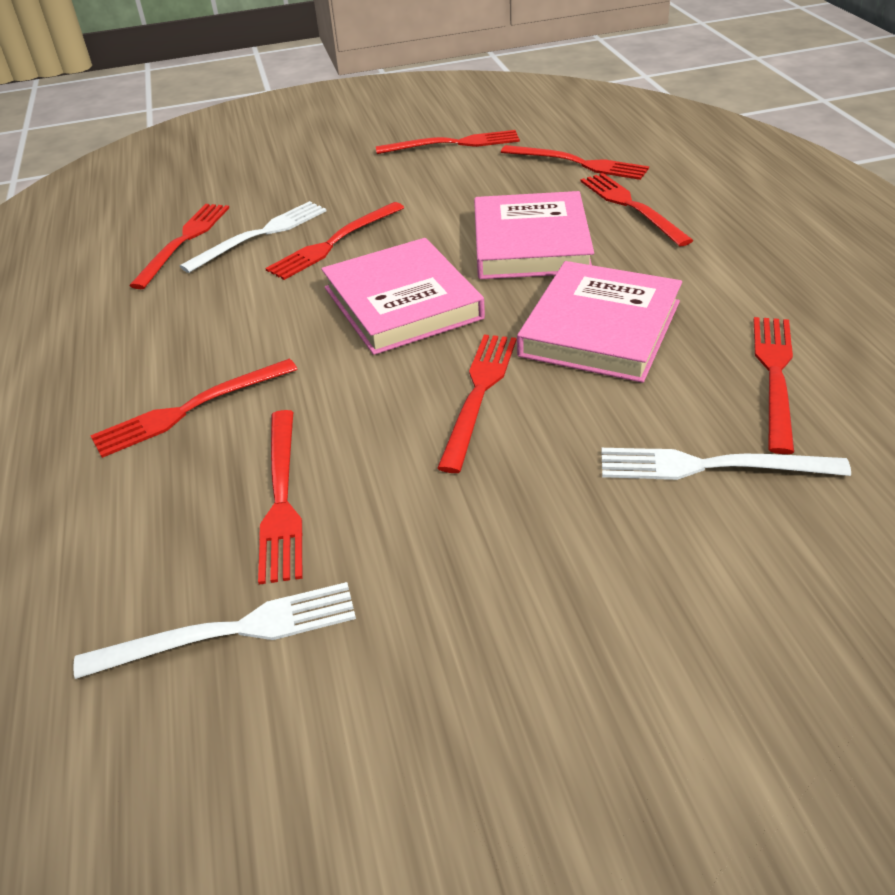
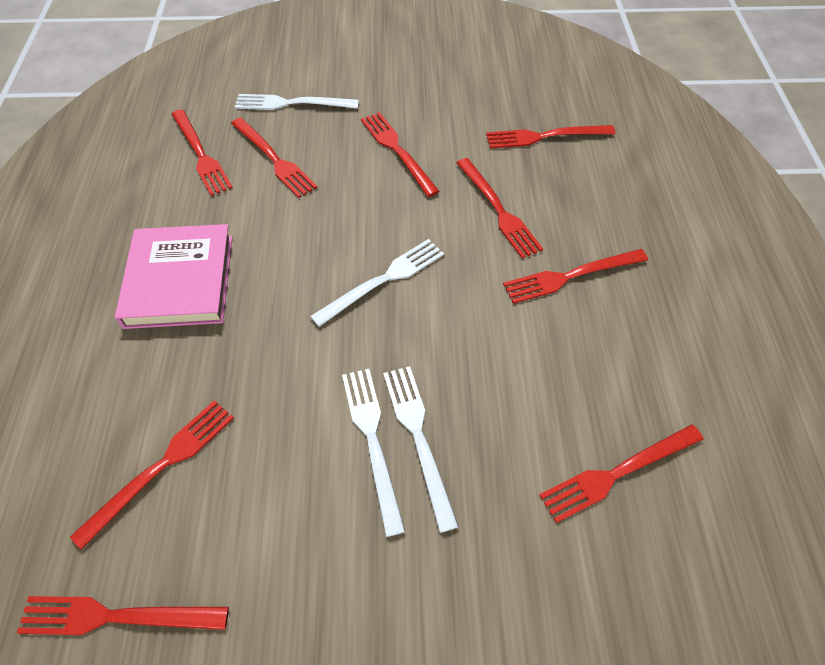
pink book: 3 -> 1
white fork: 3 -> 4

